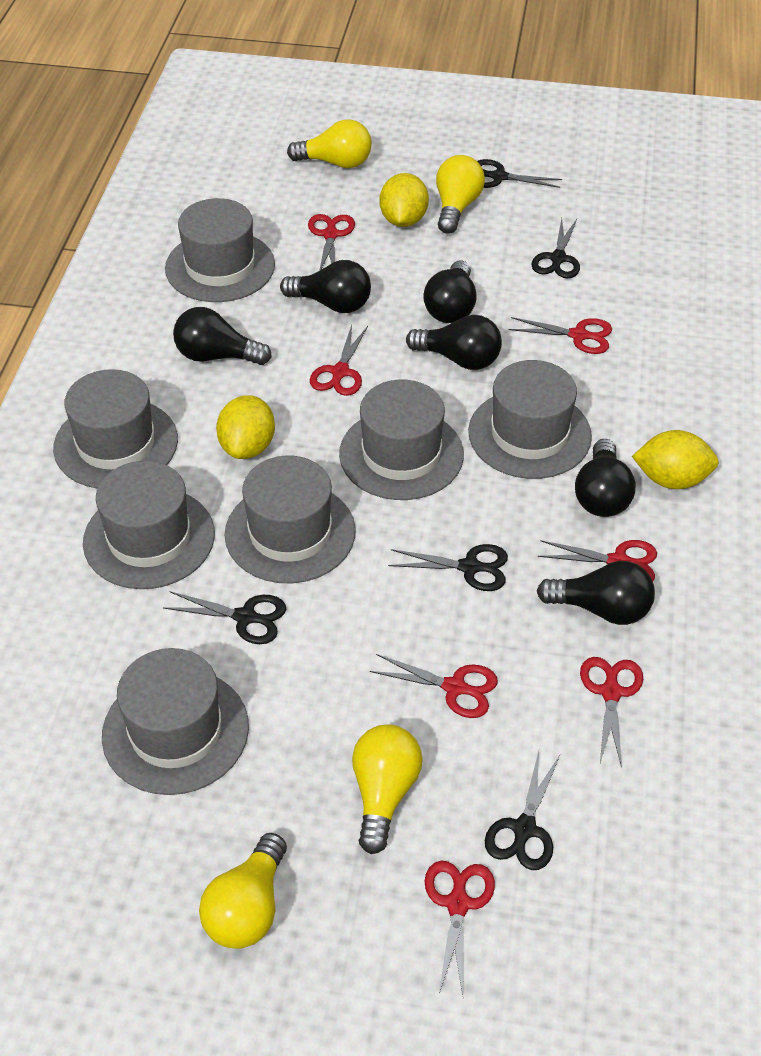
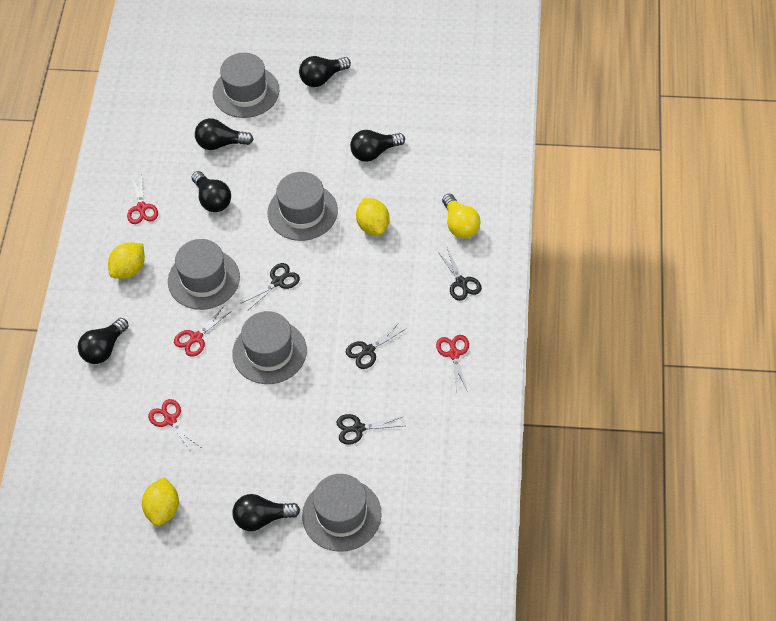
black scissors: 5 -> 4
grey hat: 7 -> 5
red scissors: 7 -> 4
yellow light bulb: 4 -> 1

